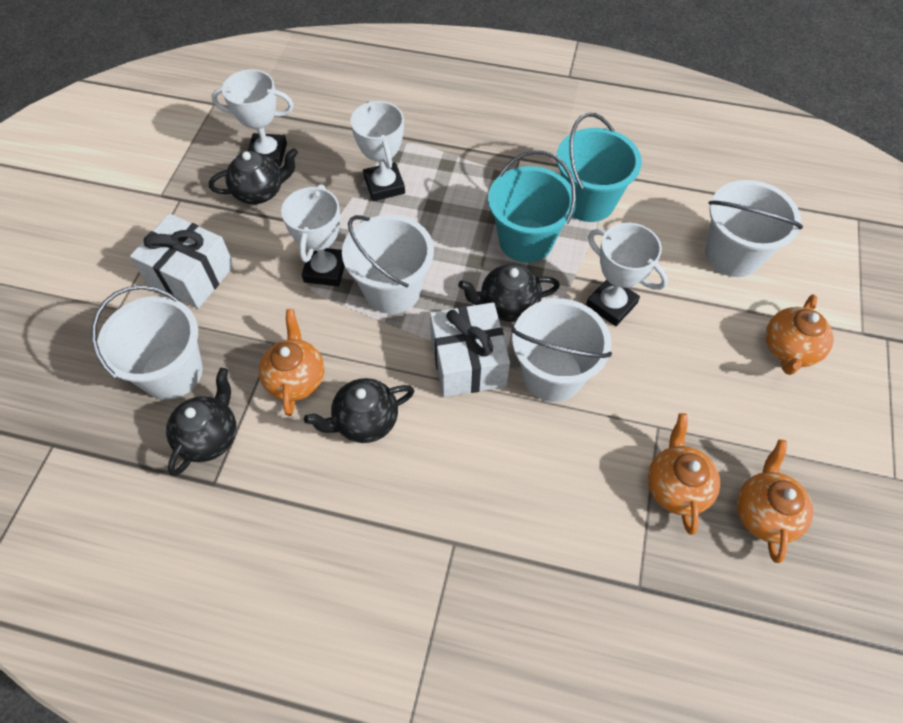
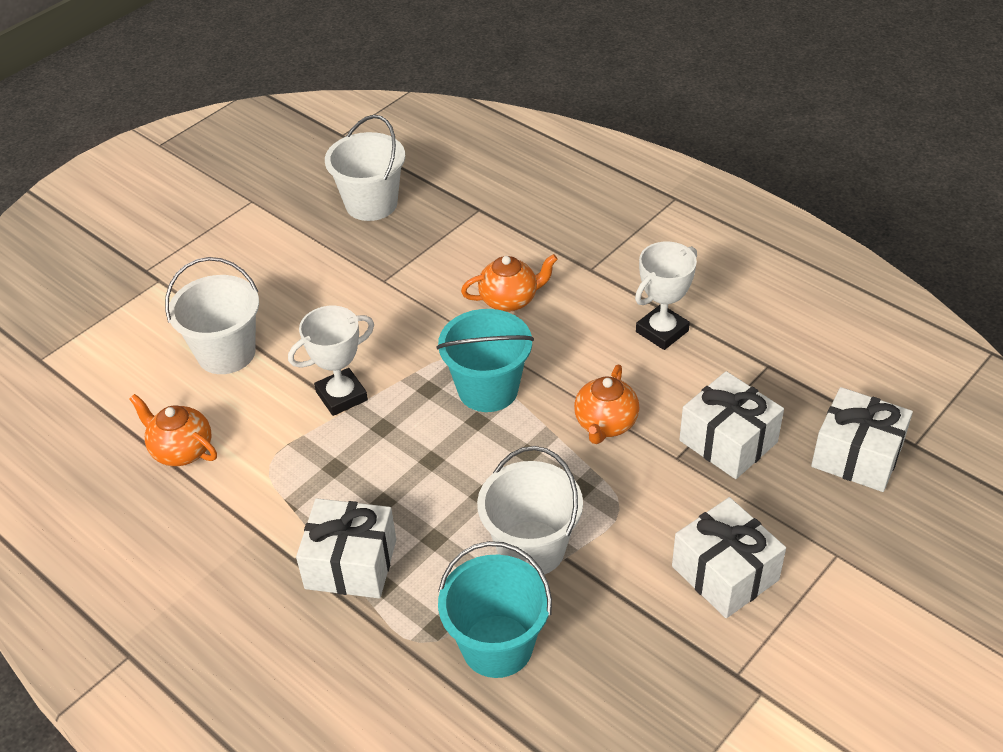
black teapot: 4 -> 0
orange teapot: 4 -> 3
white bucket: 4 -> 3
white gift: 2 -> 4
white trophy: 4 -> 2

